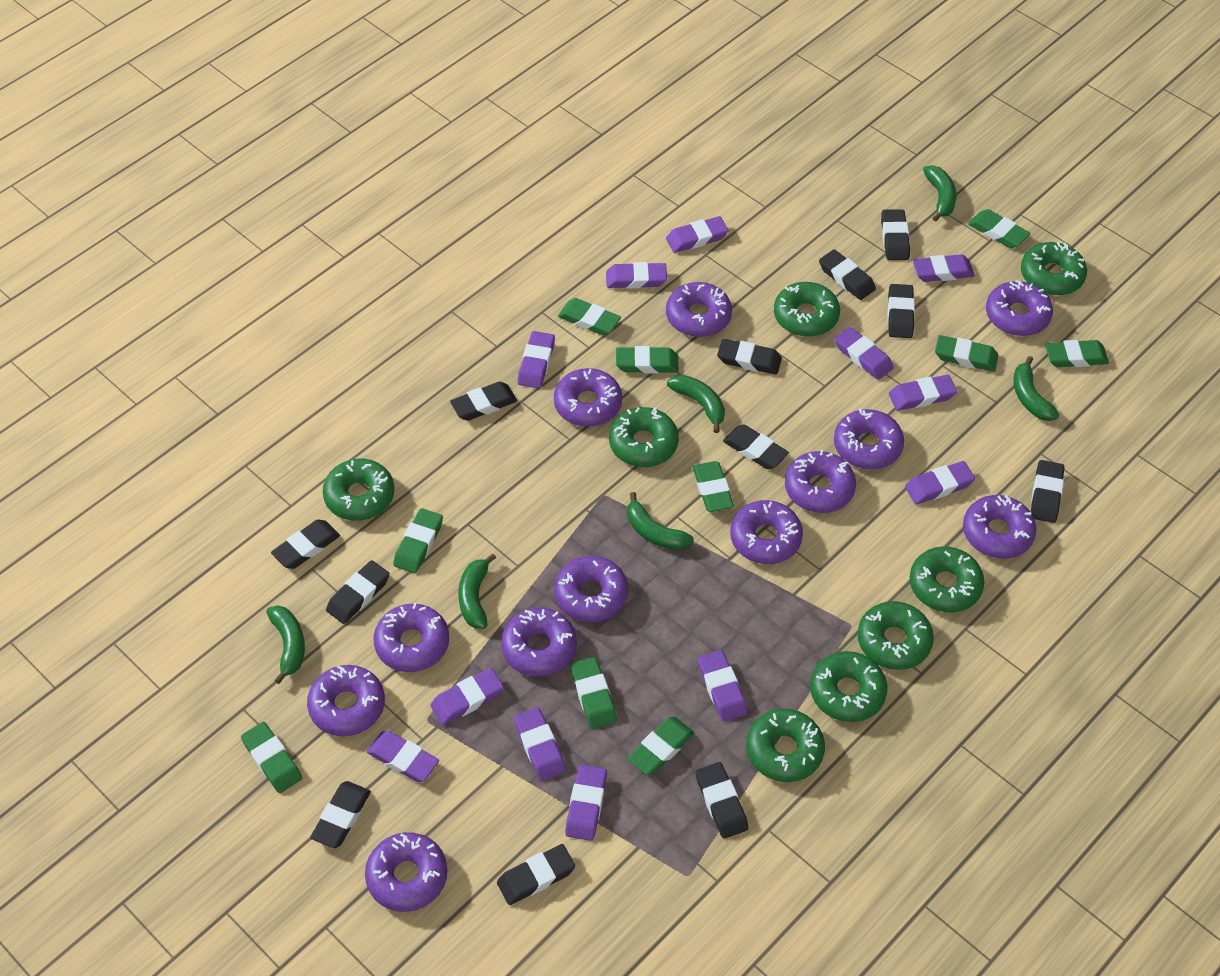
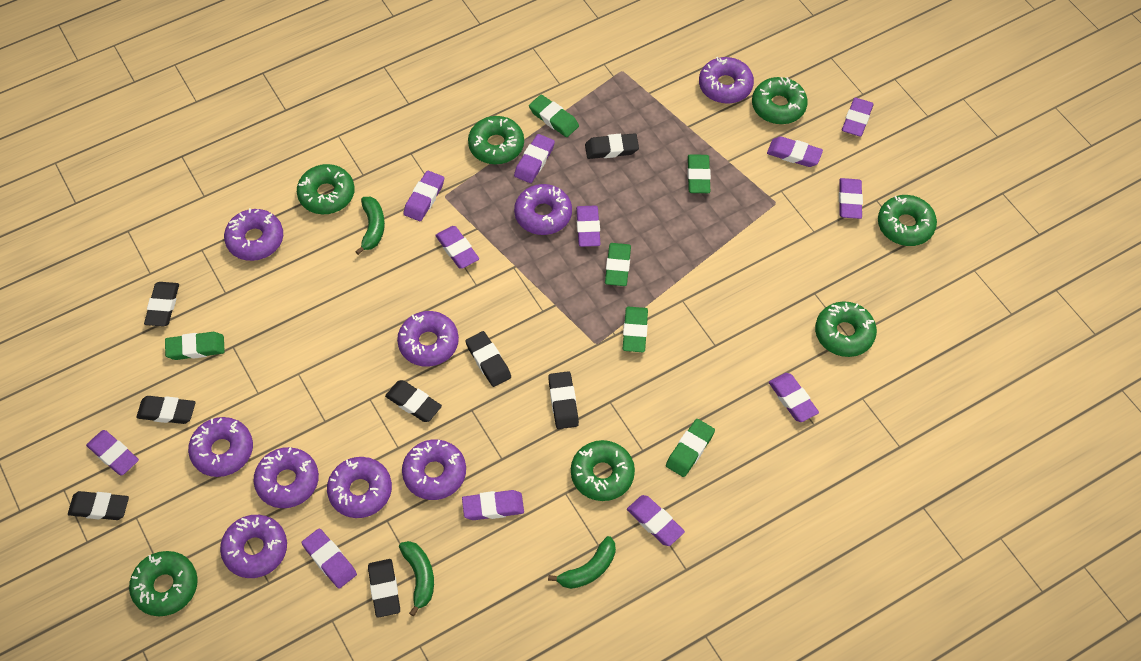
black eraser: 12 -> 8
green banana: 6 -> 3
green donut: 8 -> 7
green eraser: 10 -> 6
purple donut: 12 -> 9

